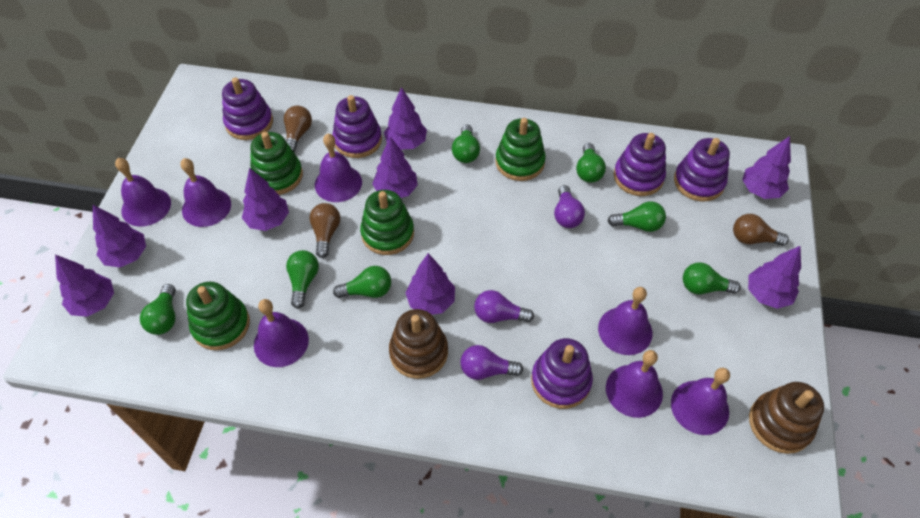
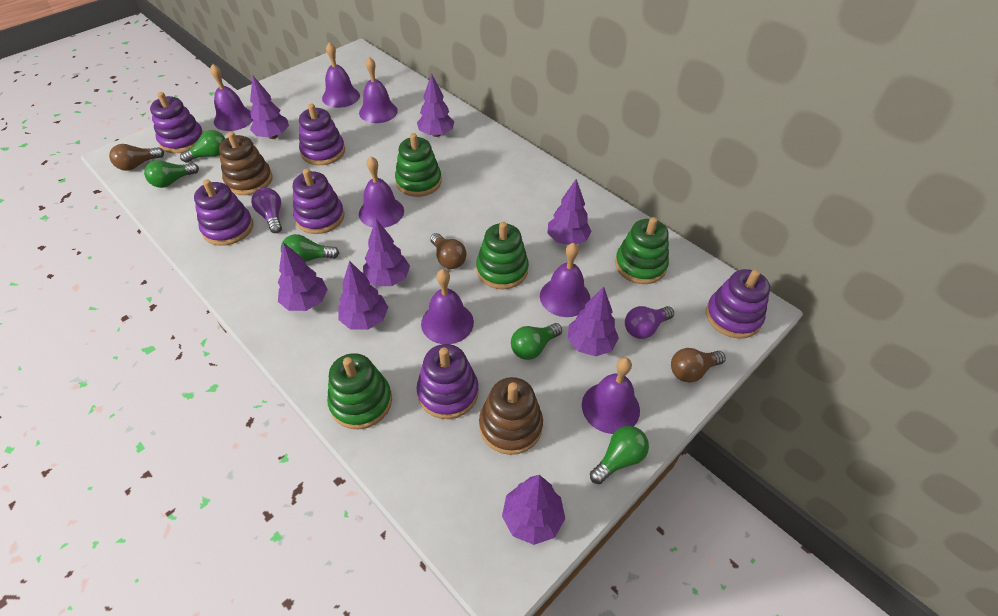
green light bulb: 7 -> 5
purple light bulb: 3 -> 2
purple stacking toy: 5 -> 6

